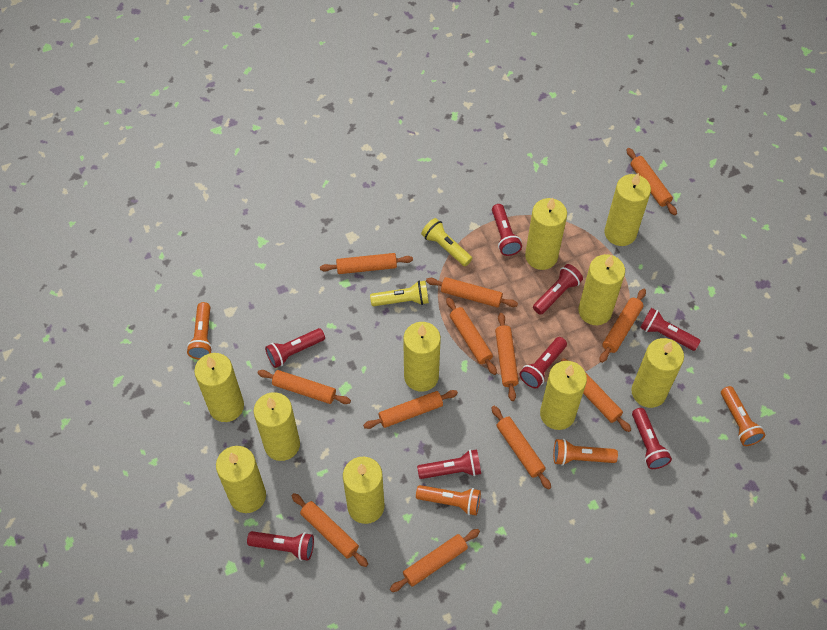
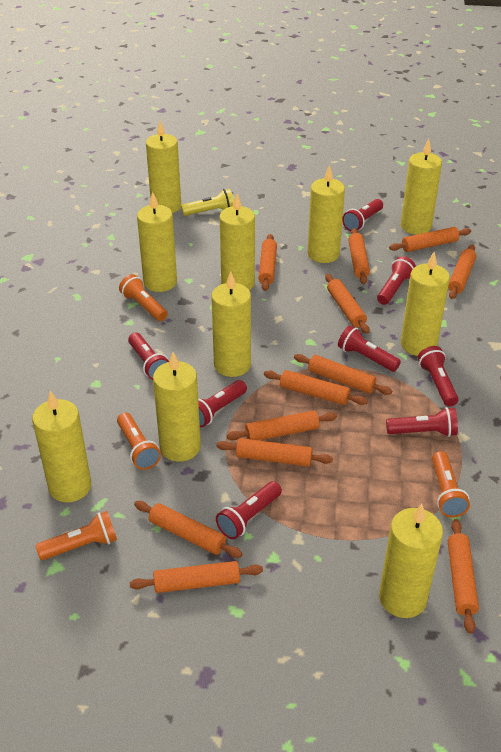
yellow flashlight: 2 -> 1

